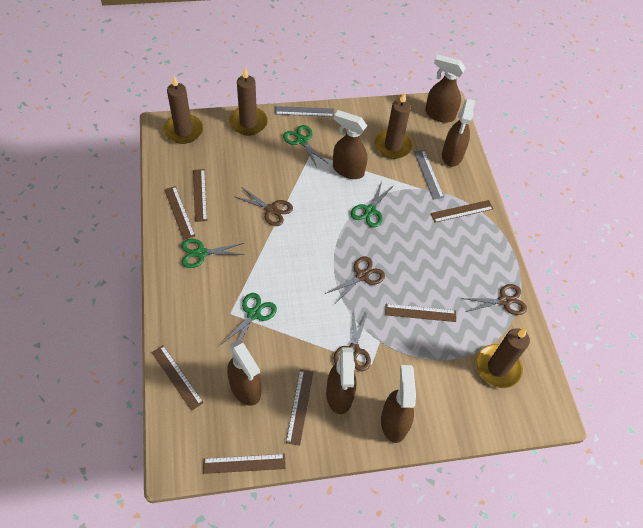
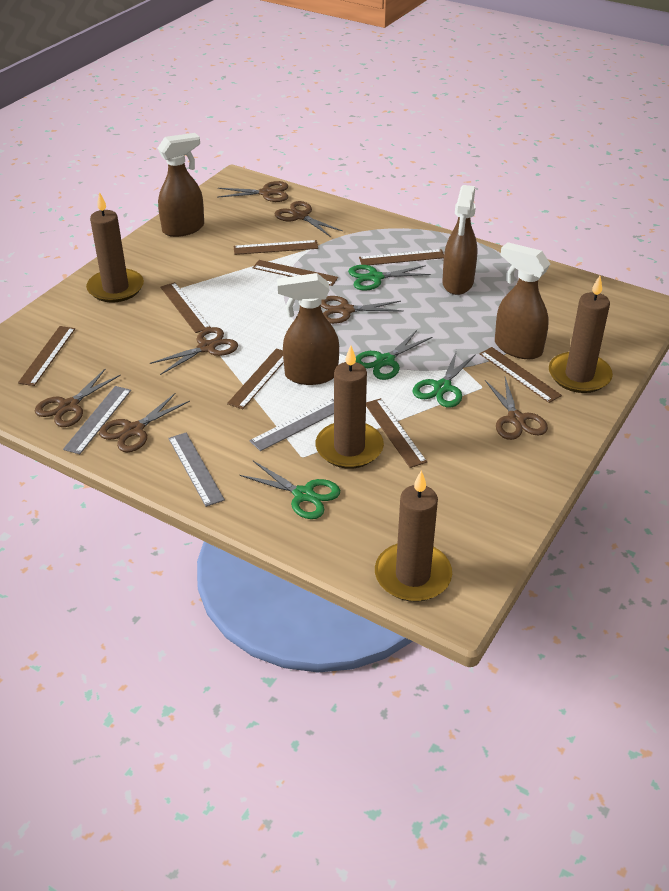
brown ruler: 7 -> 8
brown scissors: 4 -> 7
brown spray bottle: 6 -> 4
grey ruler: 2 -> 3

